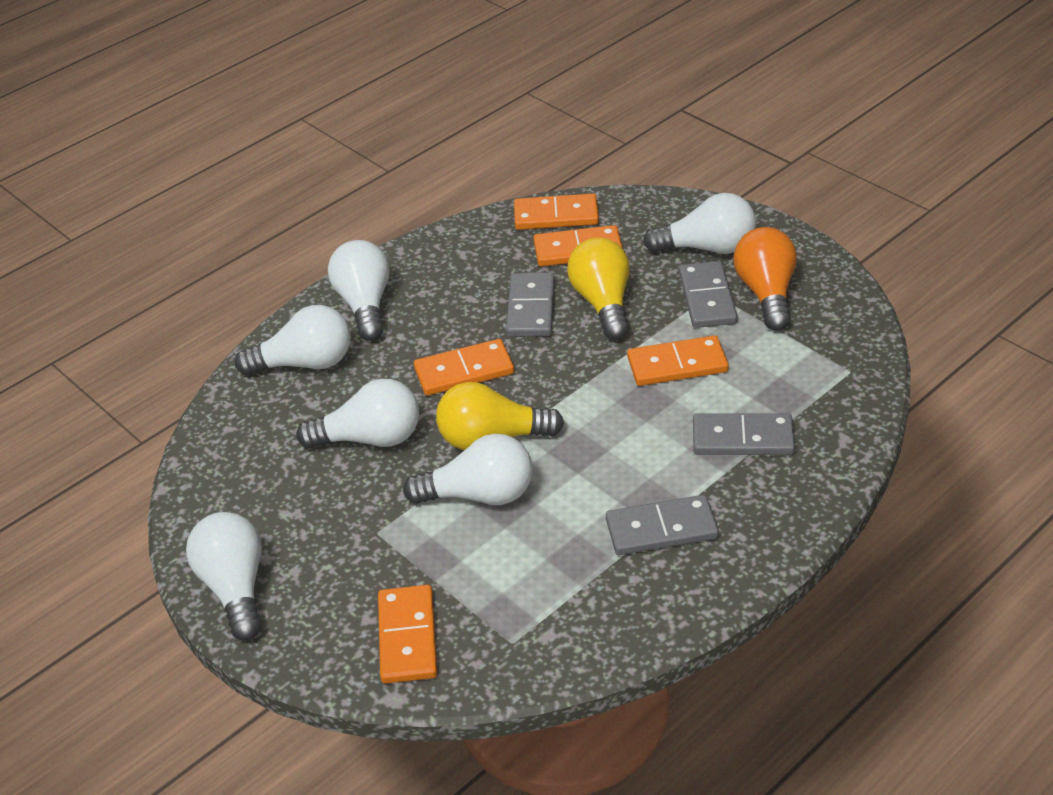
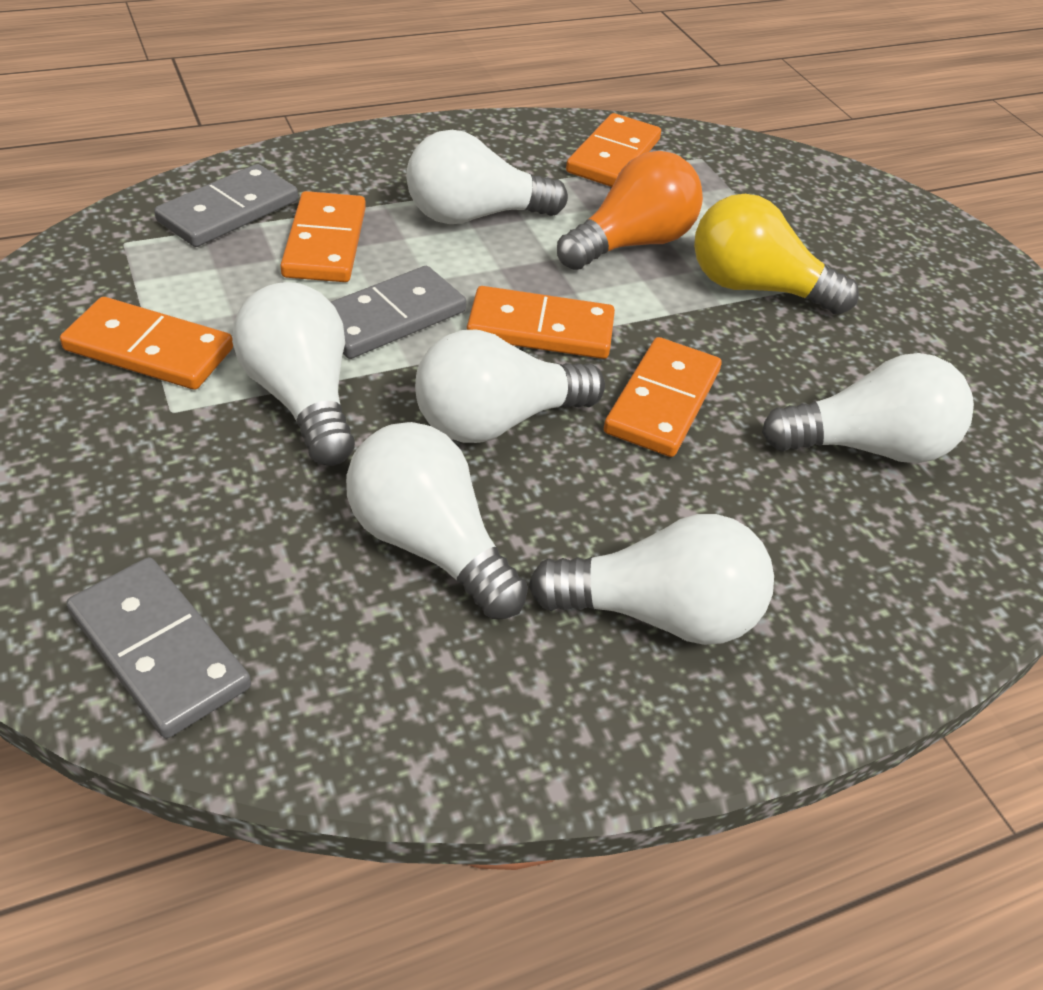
grey domino: 4 -> 3
yellow light bulb: 2 -> 1

